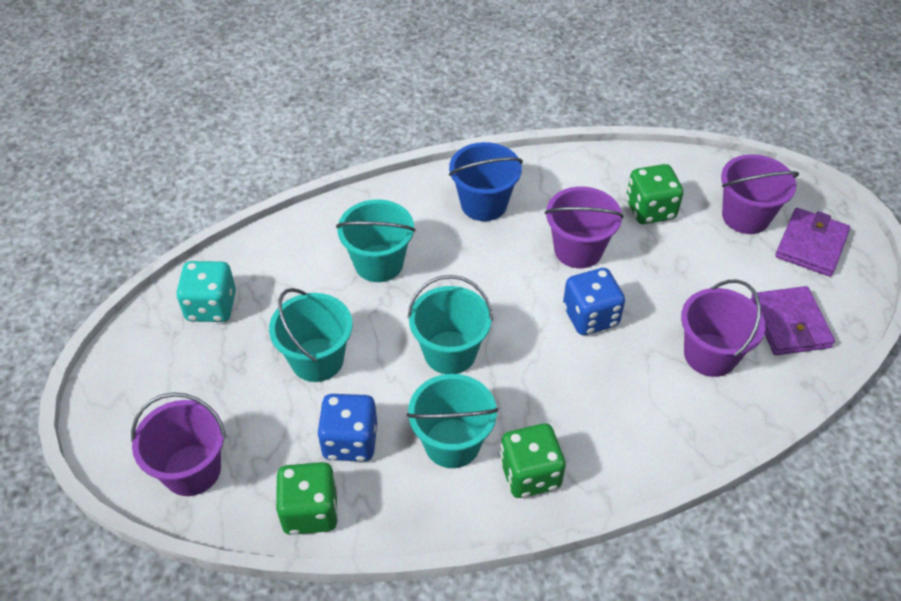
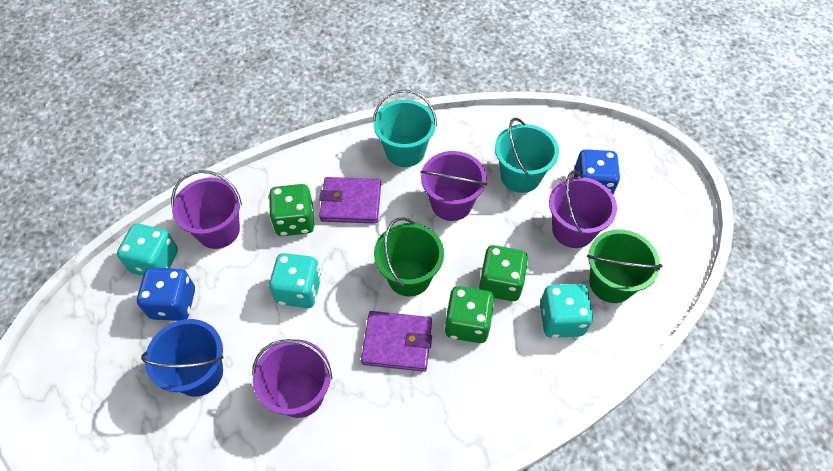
green bucket: 0 -> 2
turquoise bucket: 4 -> 2
turquoise dice: 1 -> 3

